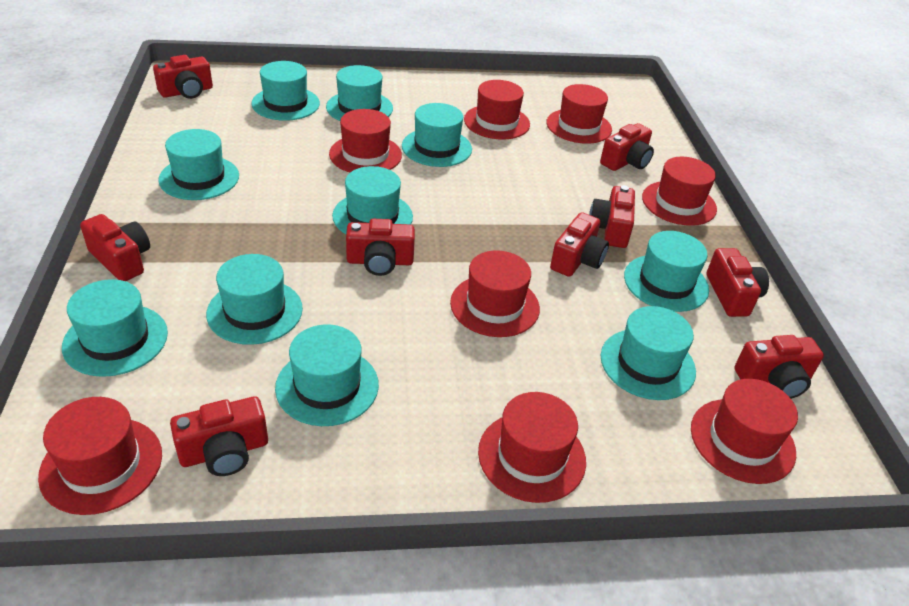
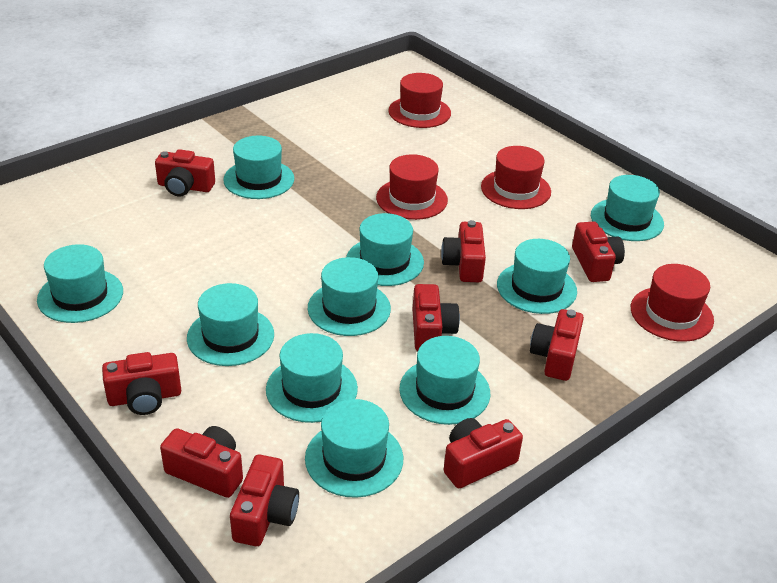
red hat: 8 -> 4

